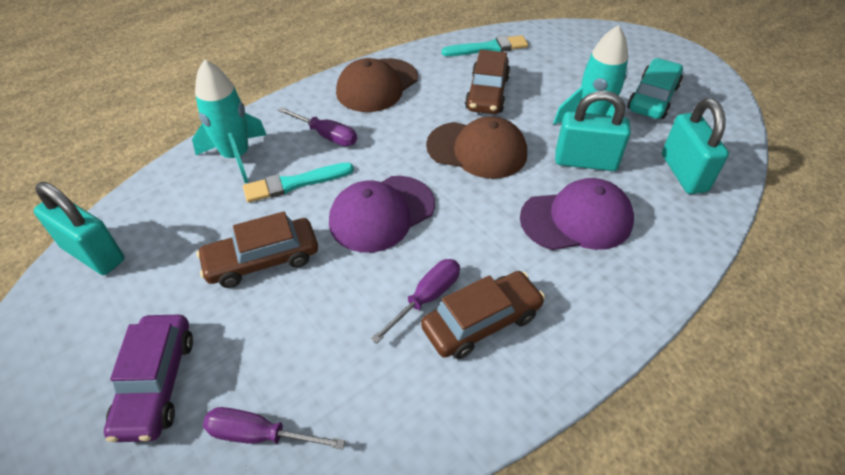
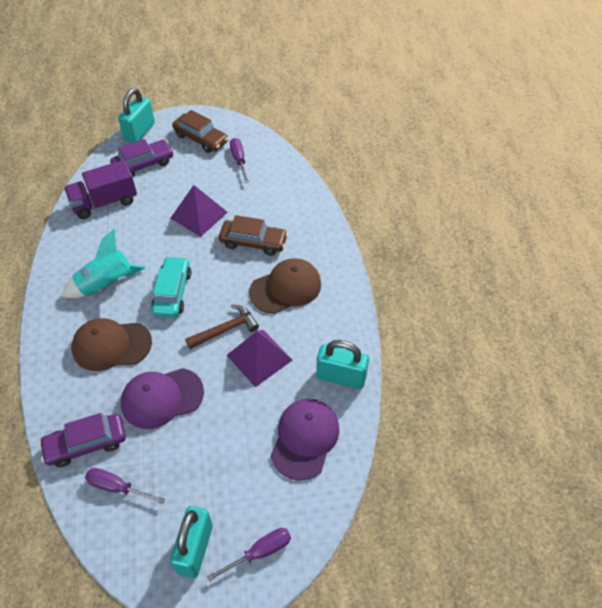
brown car: 3 -> 2
brown hammer: 0 -> 1
purple car: 1 -> 2
purple pyramid: 0 -> 2
purple truck: 0 -> 1
turquoise brush: 2 -> 0
turquoise rocket: 2 -> 1

